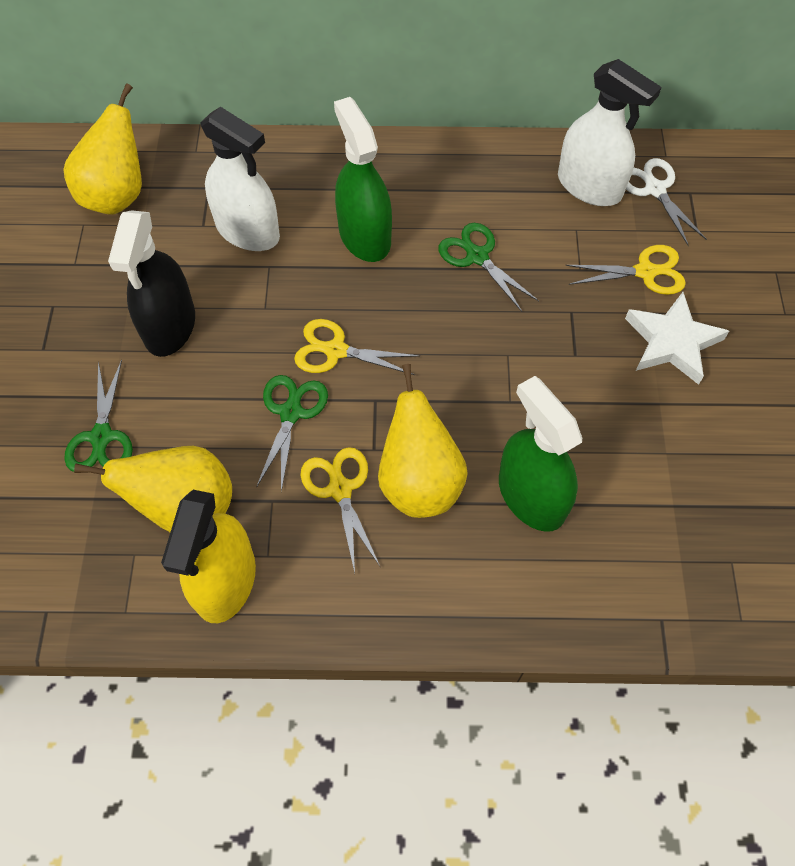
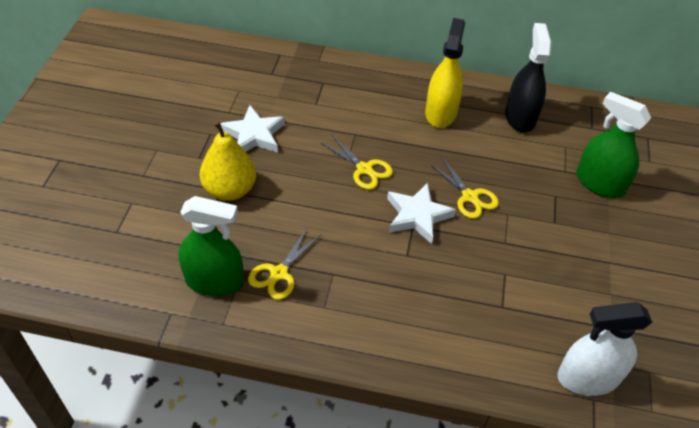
green scissors: 3 -> 0
white scissors: 1 -> 0
white spray bottle: 2 -> 1
white star: 1 -> 2
yellow pear: 3 -> 1

